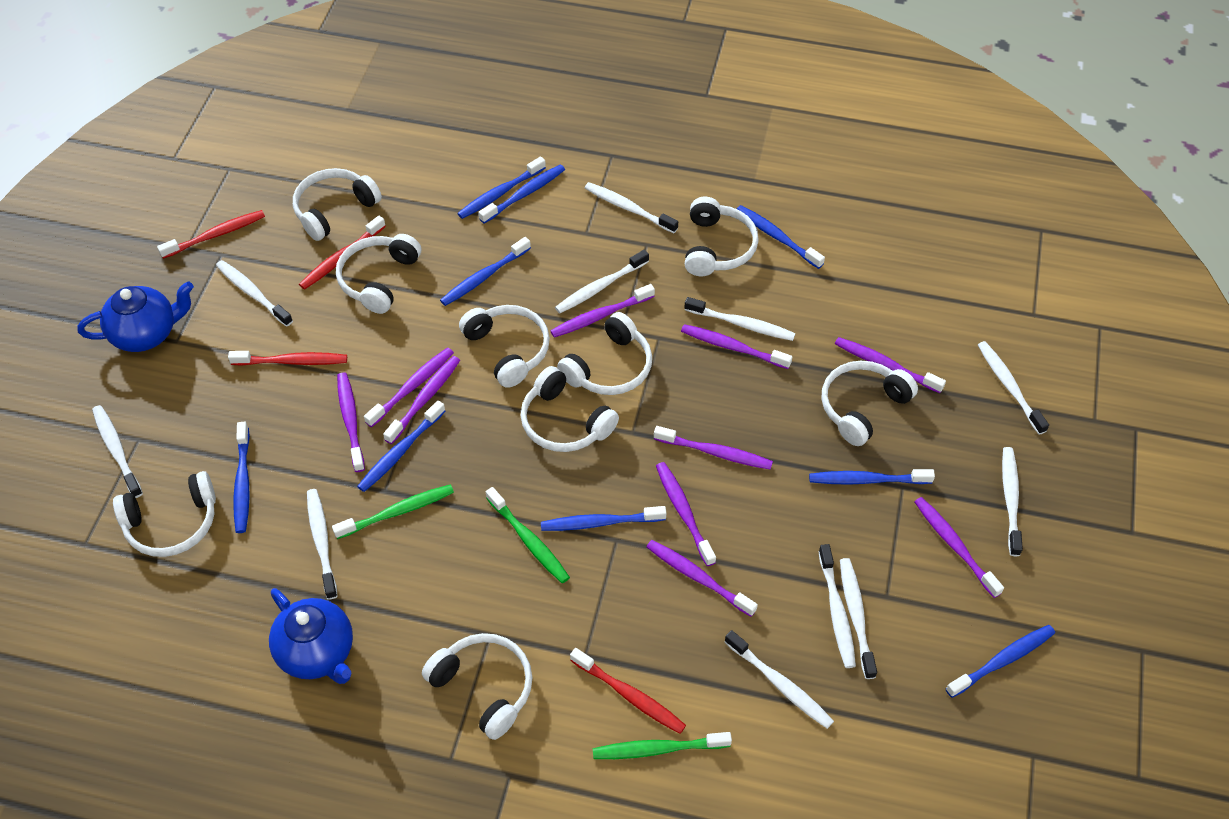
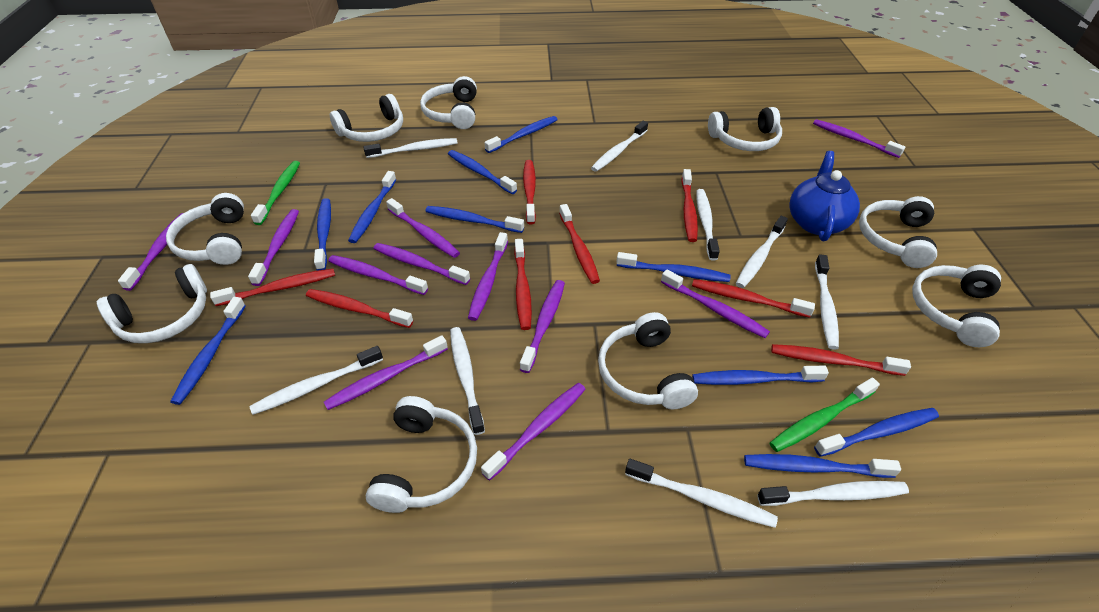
blue teapot: 2 -> 1
blue toothbrush: 9 -> 10
green toothbrush: 3 -> 2
purple toothbrush: 10 -> 11
red toothbrush: 4 -> 8
white toothbrush: 11 -> 9

